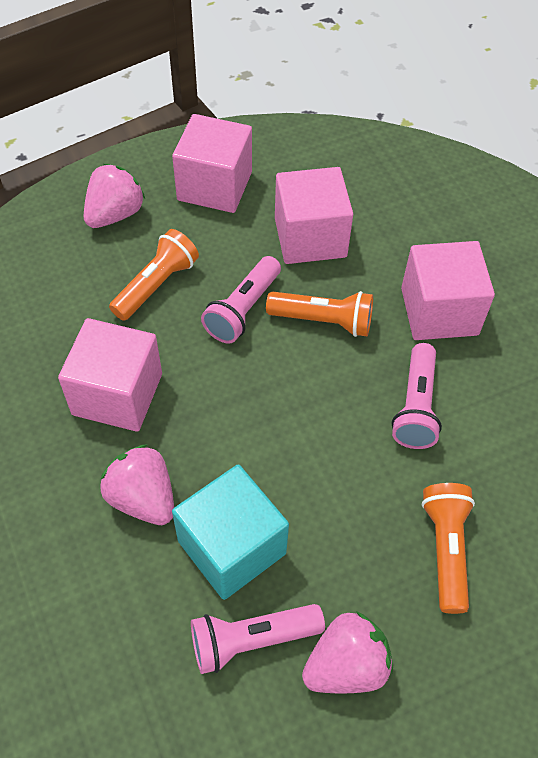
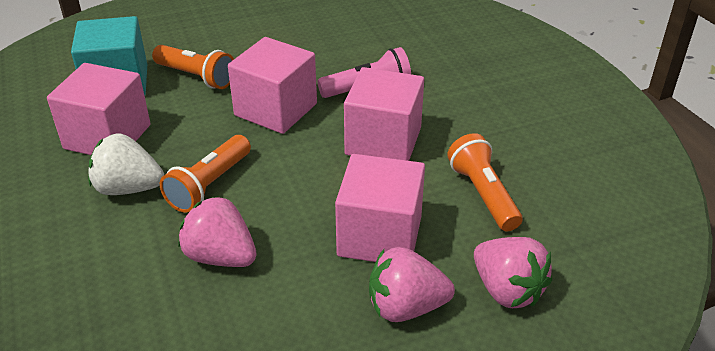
pink flashlight: 3 -> 1
white strawberry: 0 -> 1

